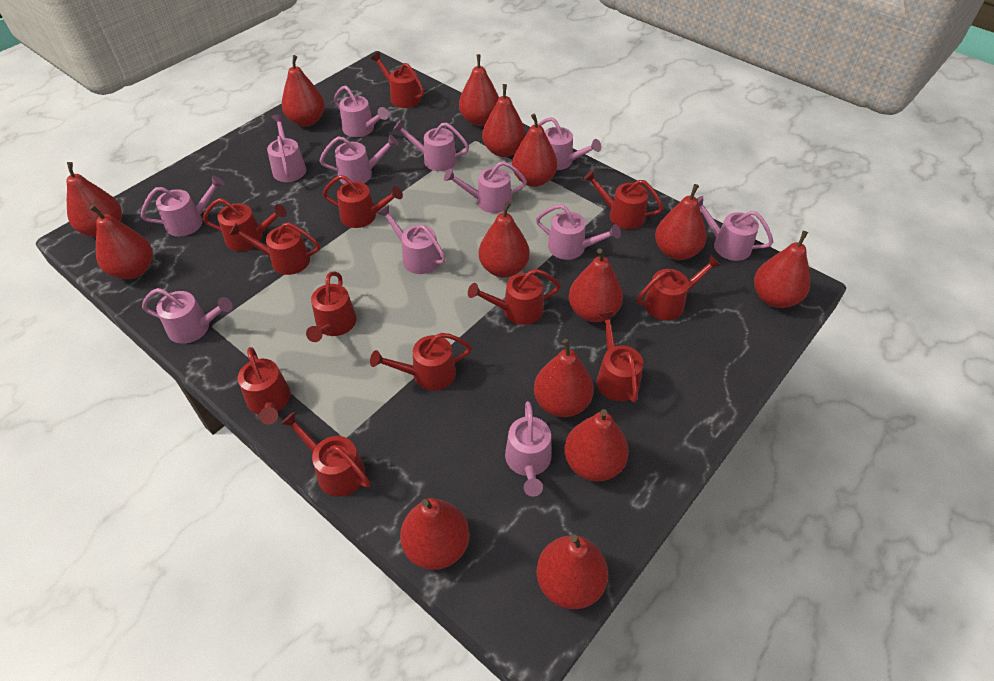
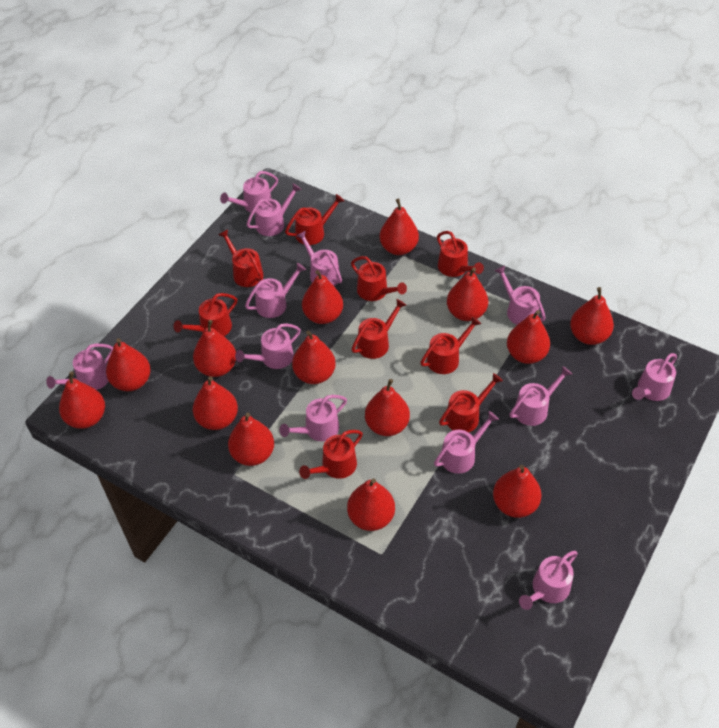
red watering can: 12 -> 9

